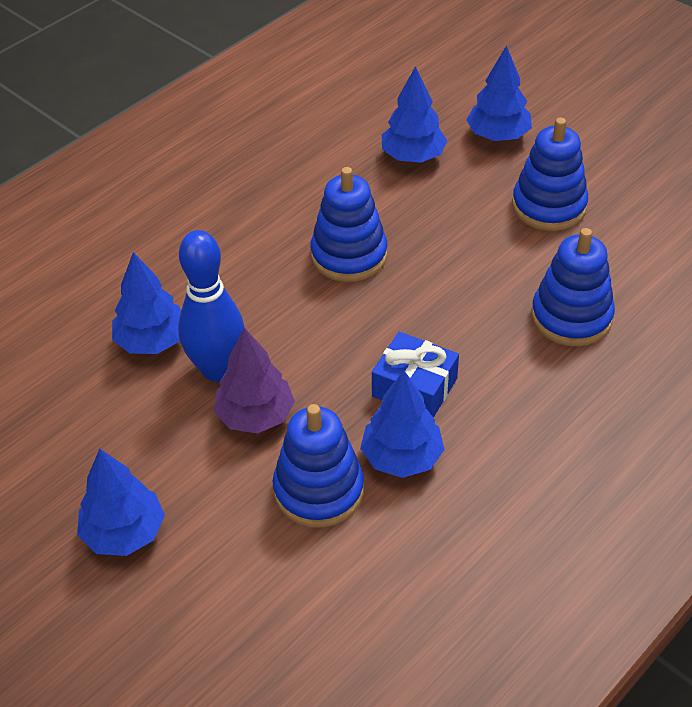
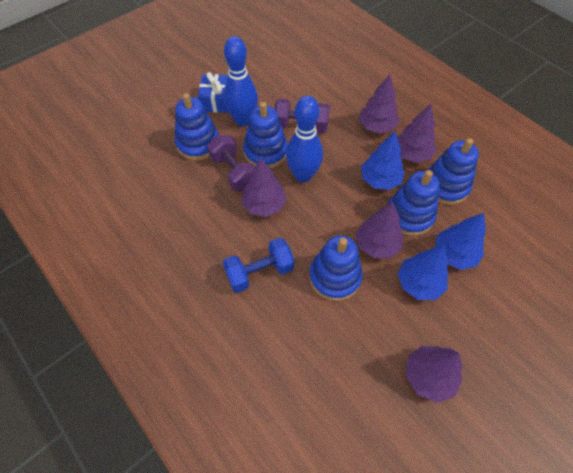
blue bowling pin: 1 -> 2
blue dumbbell: 0 -> 1
blue stacking toy: 4 -> 5
blue tree: 5 -> 3
purple dumbbell: 0 -> 2
purple tree: 1 -> 5

